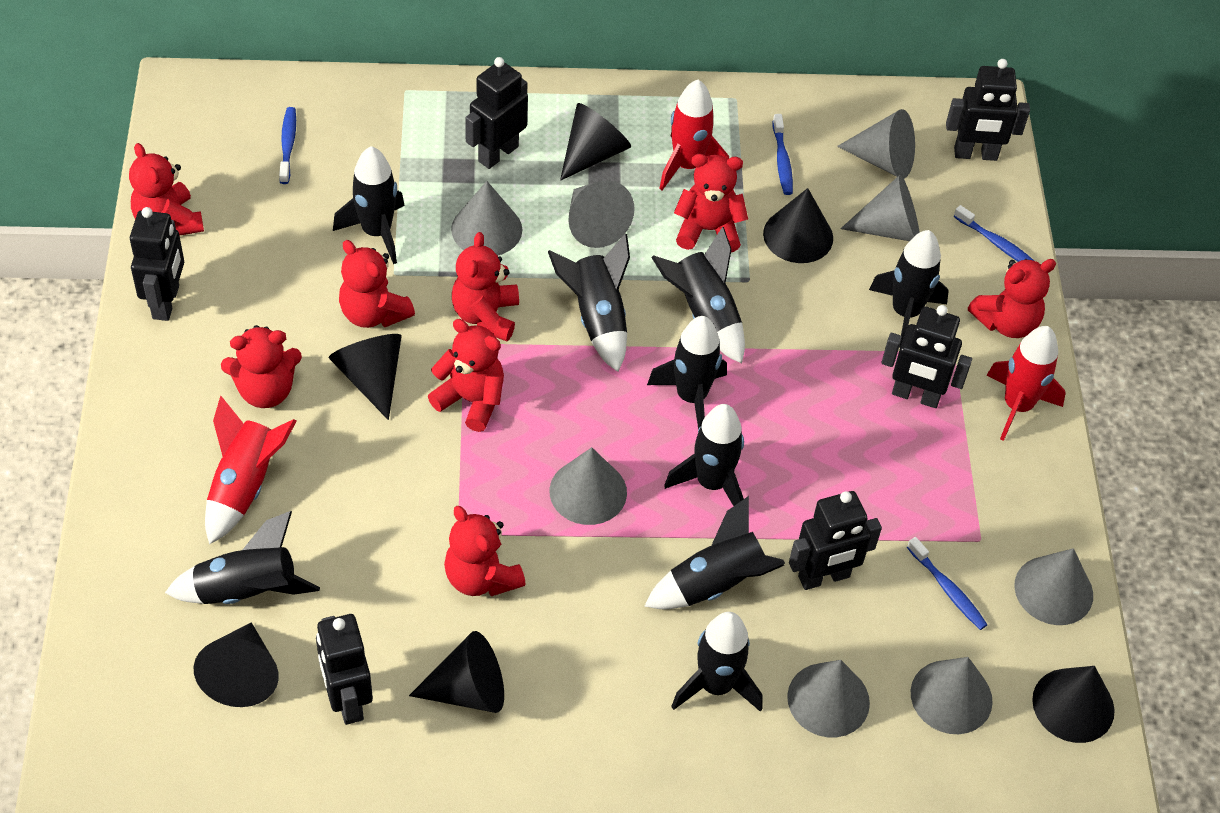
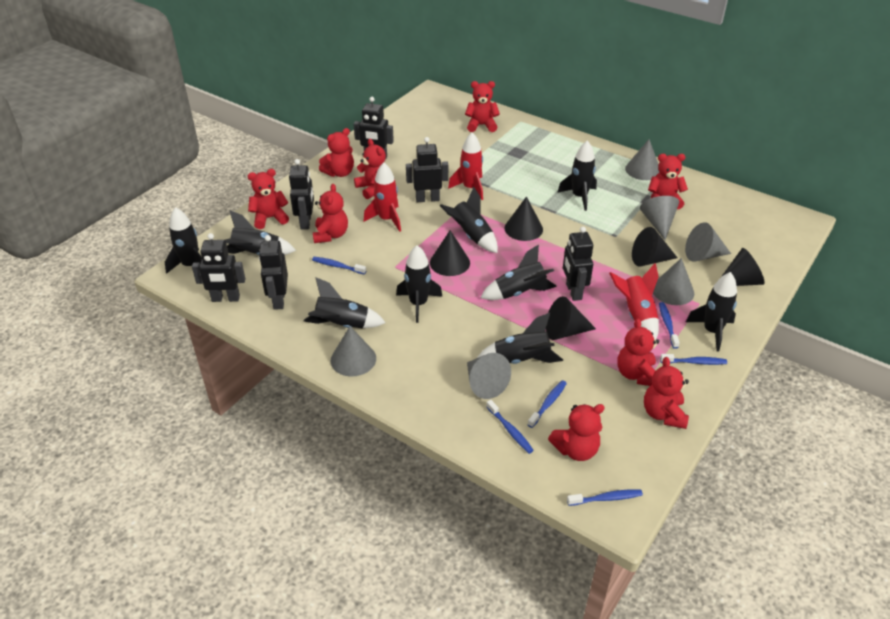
black cone: 6 -> 5
blue toothbrush: 4 -> 6
grey cone: 8 -> 6
red teddy bear: 8 -> 9

